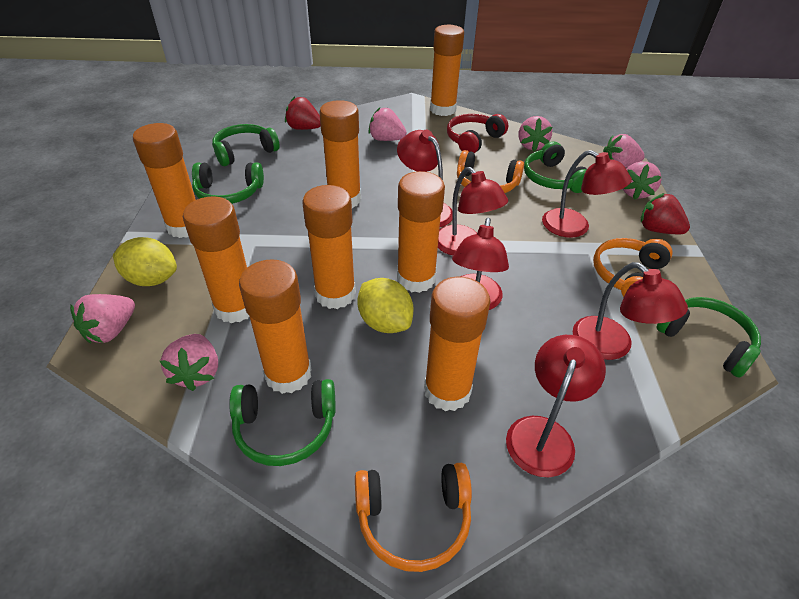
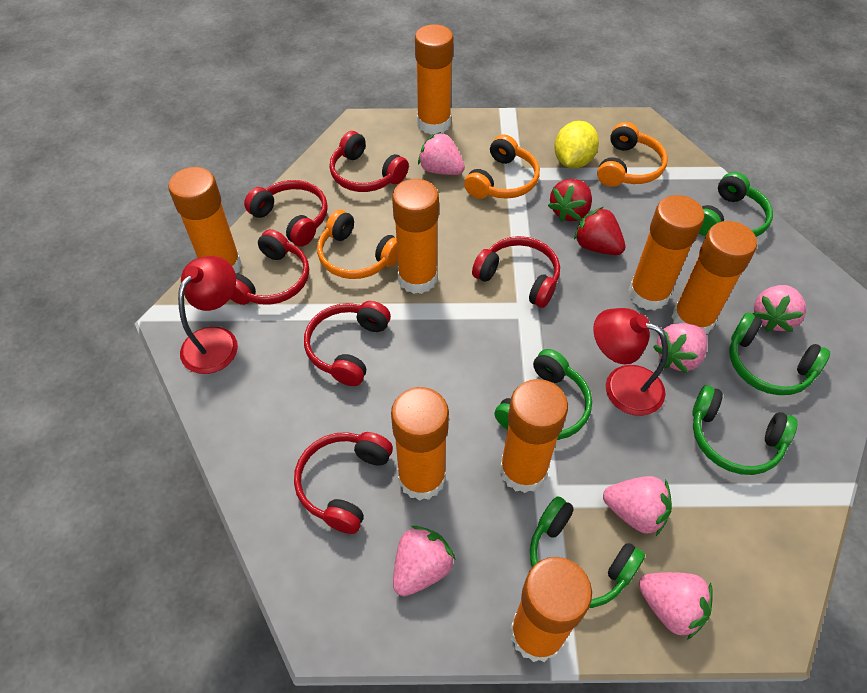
red headphones: 1 -> 6
red lamp: 6 -> 2
yellow lemon: 2 -> 1

